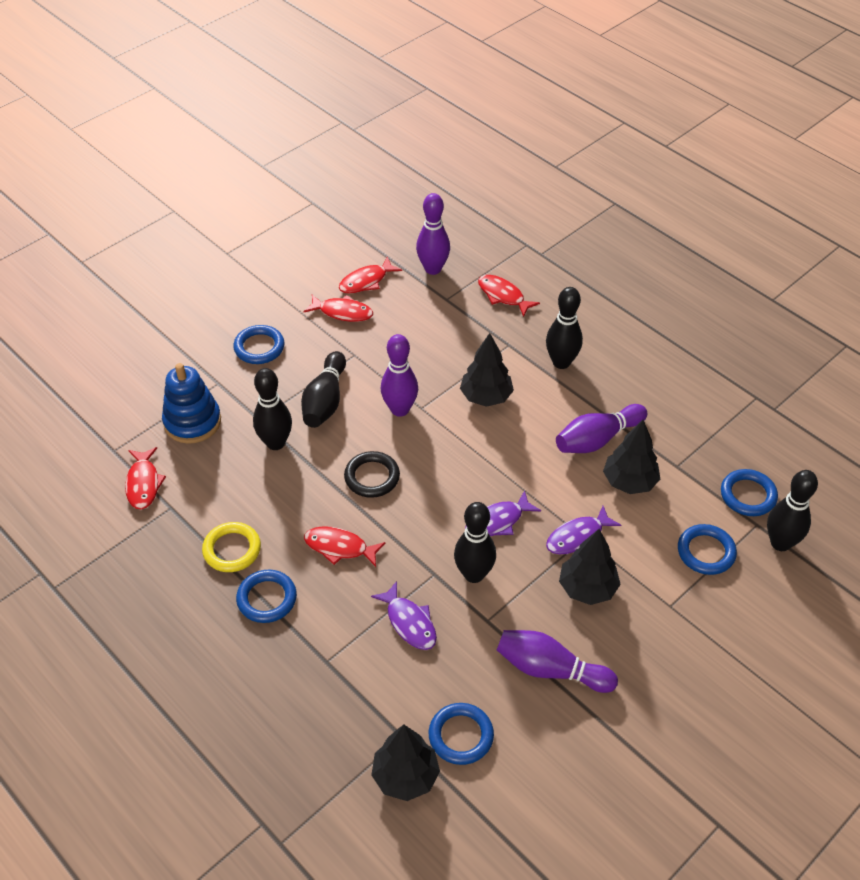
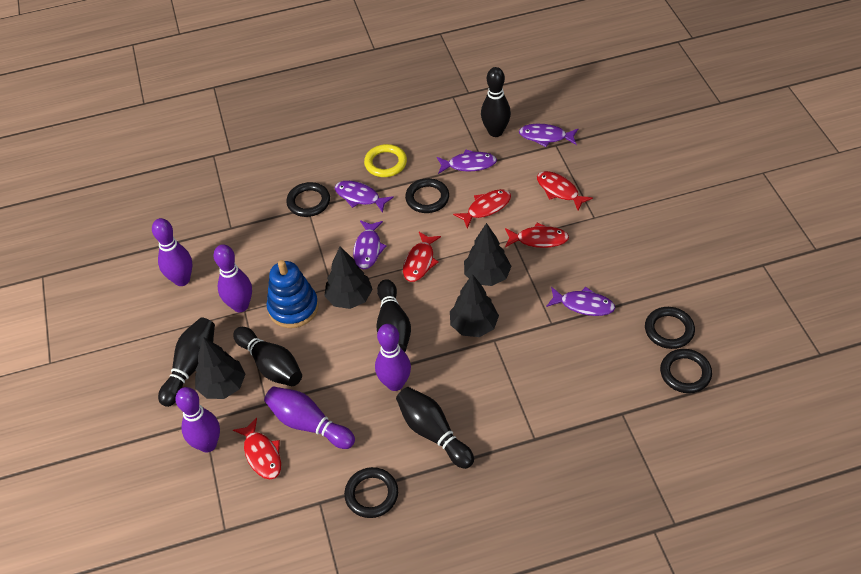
black ring: 1 -> 5
blue ring: 5 -> 0
purple bowling pin: 4 -> 5
purple fish: 3 -> 5

